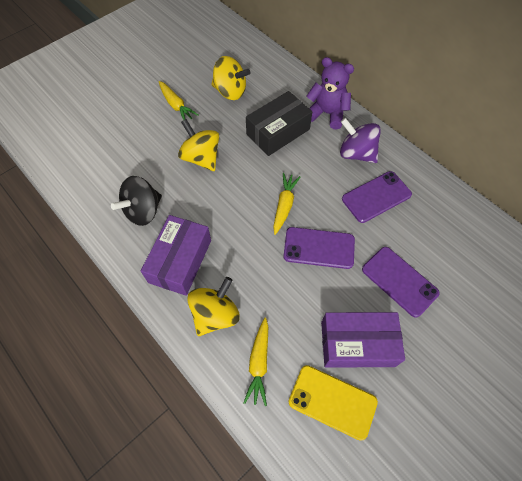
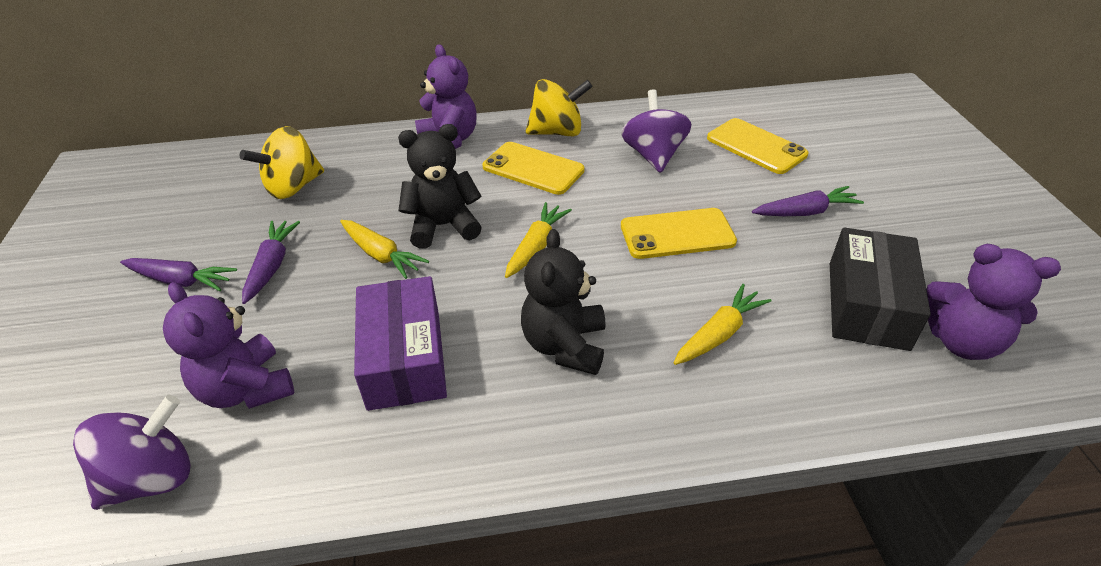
black spinning top: 1 -> 0
black teddy bear: 0 -> 2
purple box: 2 -> 1
purple carrot: 0 -> 3
purple phone: 3 -> 0
purple spinning top: 1 -> 2
purple teddy bear: 1 -> 3
yellow phone: 1 -> 3
yellow spinning top: 3 -> 2

